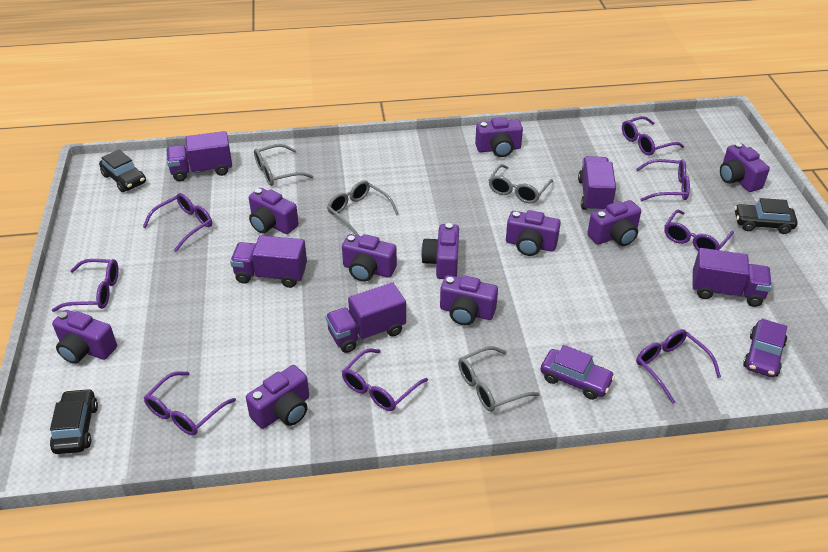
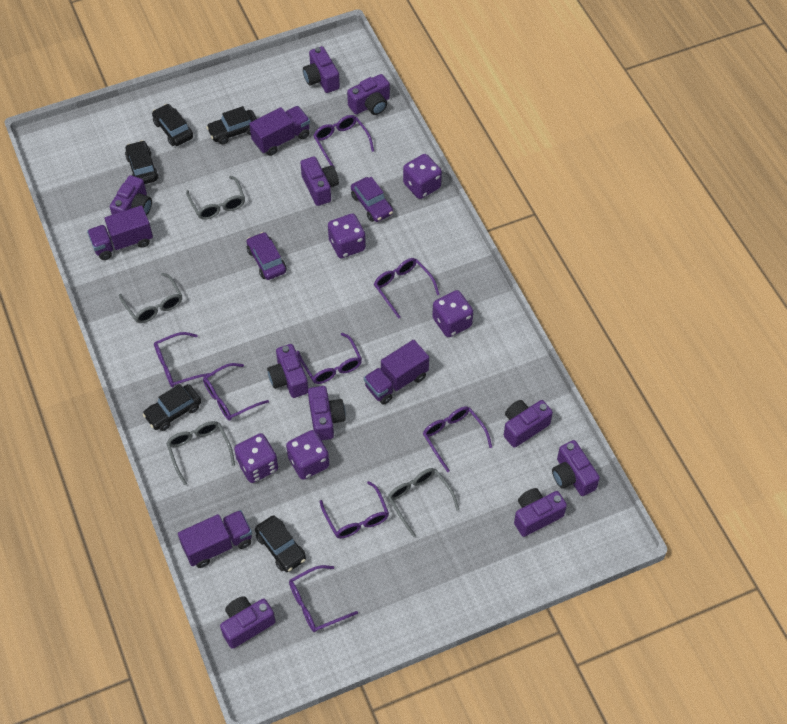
black car: 3 -> 5
purple dice: 0 -> 5
purple truck: 5 -> 4

